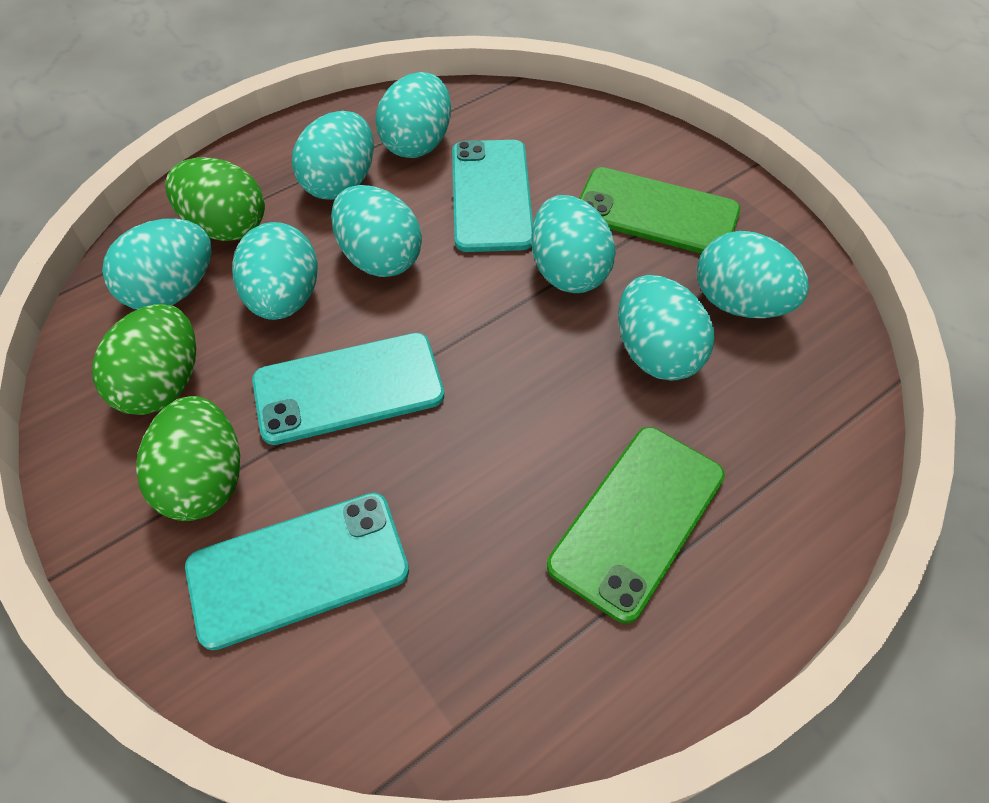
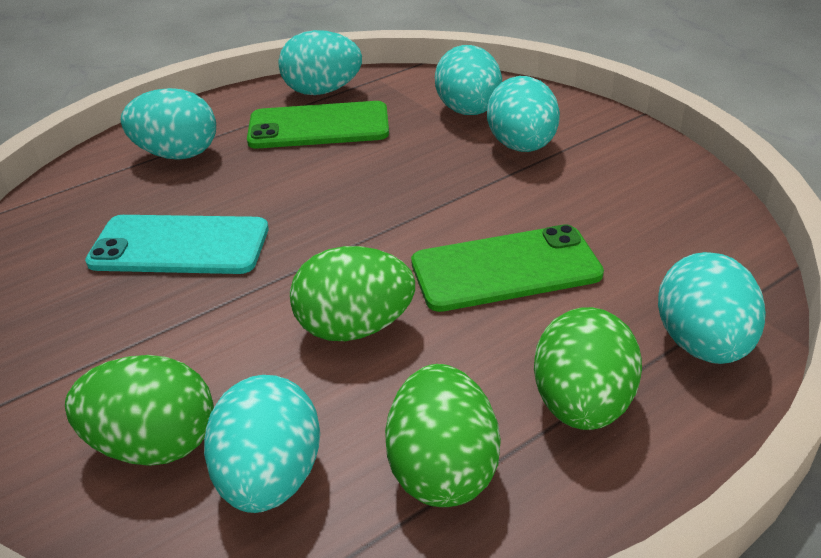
green egg: 3 -> 4
turquoise egg: 8 -> 6
turquoise phone: 3 -> 1

